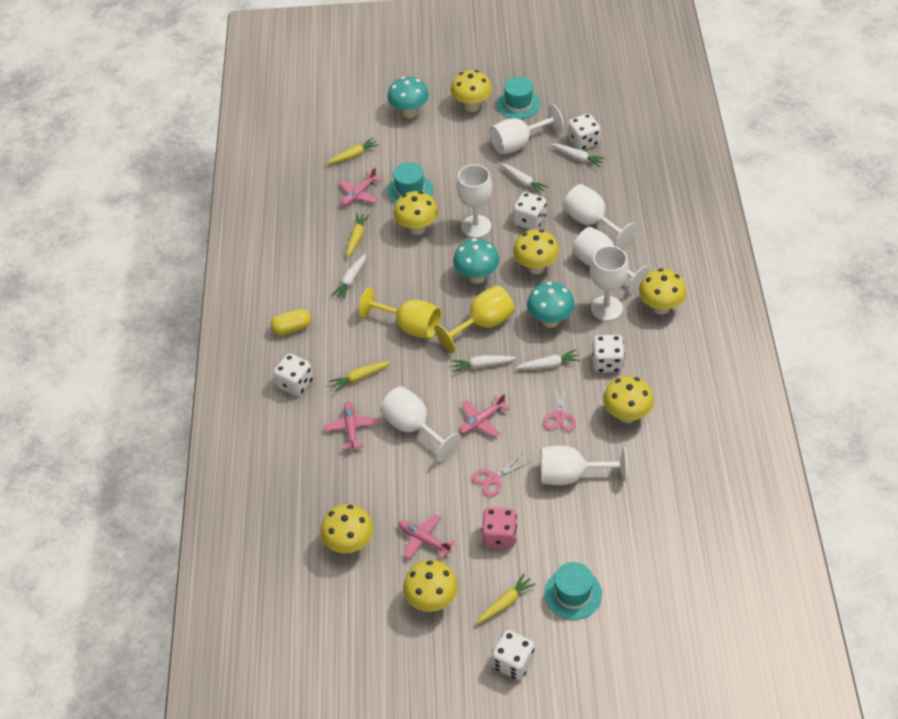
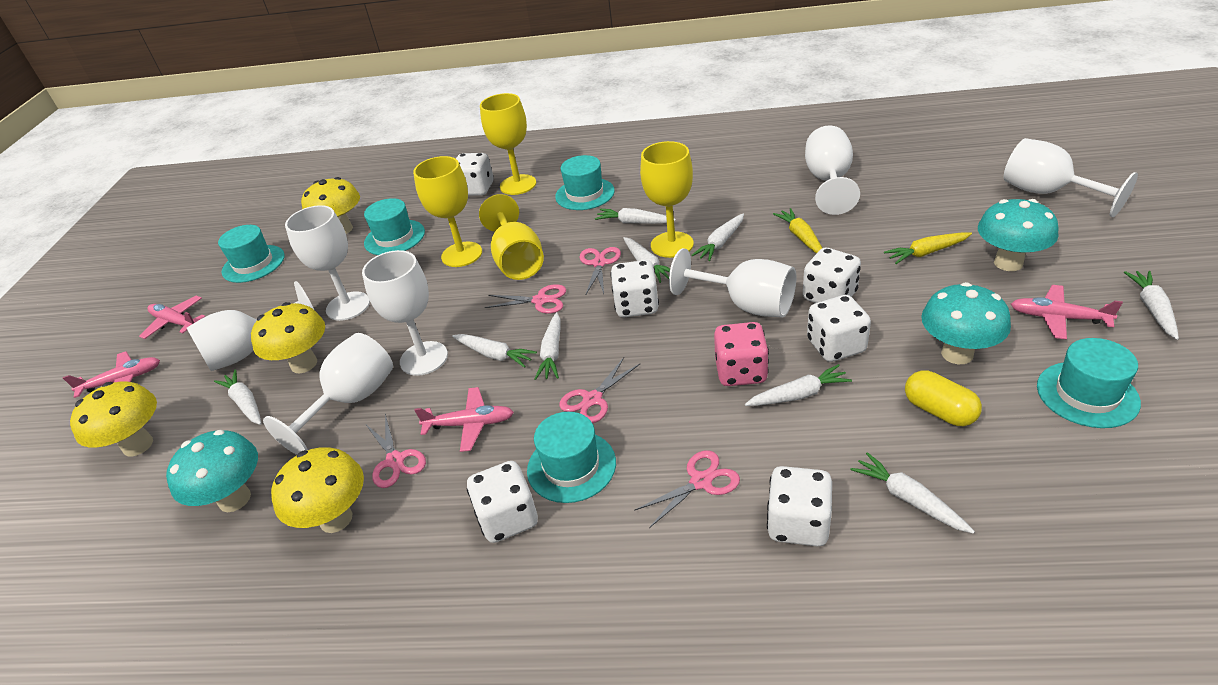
pink scissors: 2 -> 5
turquoise hat: 3 -> 5
white carrot: 5 -> 9
white dice: 5 -> 6
yellow carrot: 4 -> 2
yellow goblet: 2 -> 4
yellow mushroom: 7 -> 4

